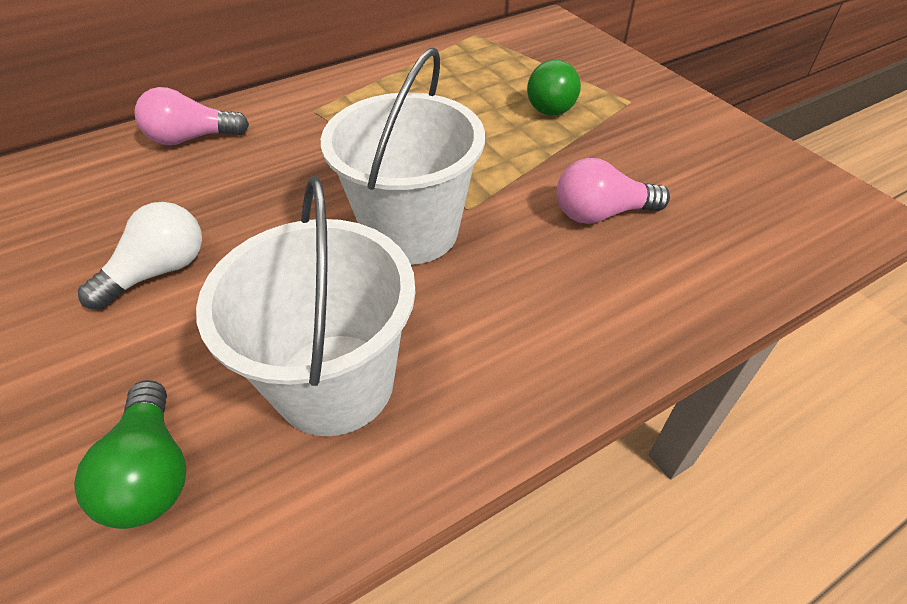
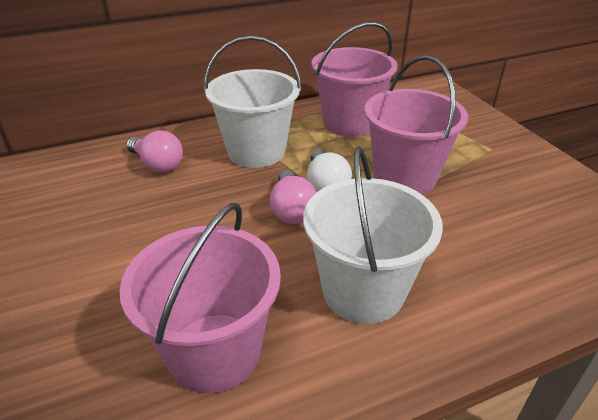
green light bulb: 2 -> 0
pink bucket: 0 -> 3

